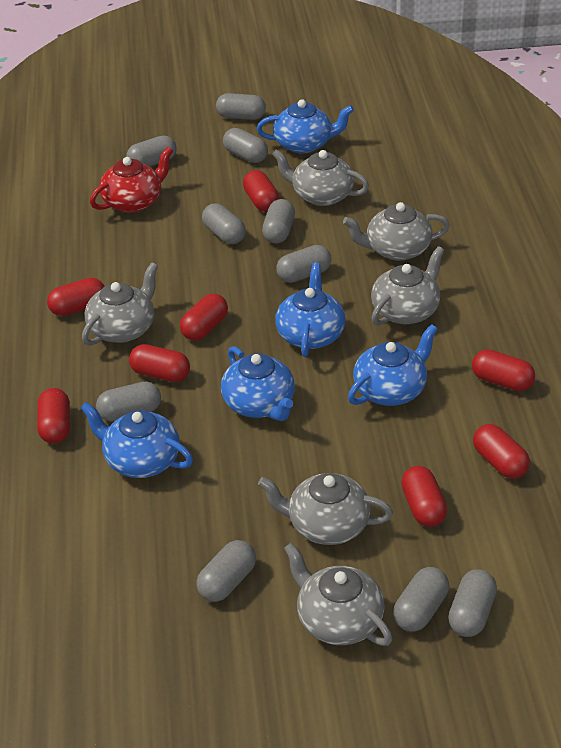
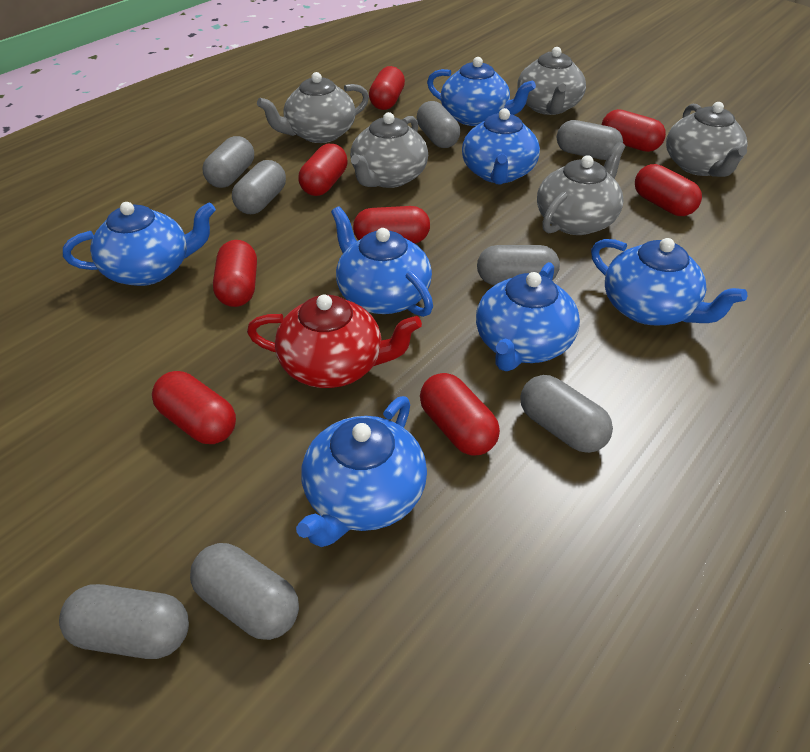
blue teapot: 5 -> 7
grey capsule: 10 -> 8
grey teapot: 6 -> 5

